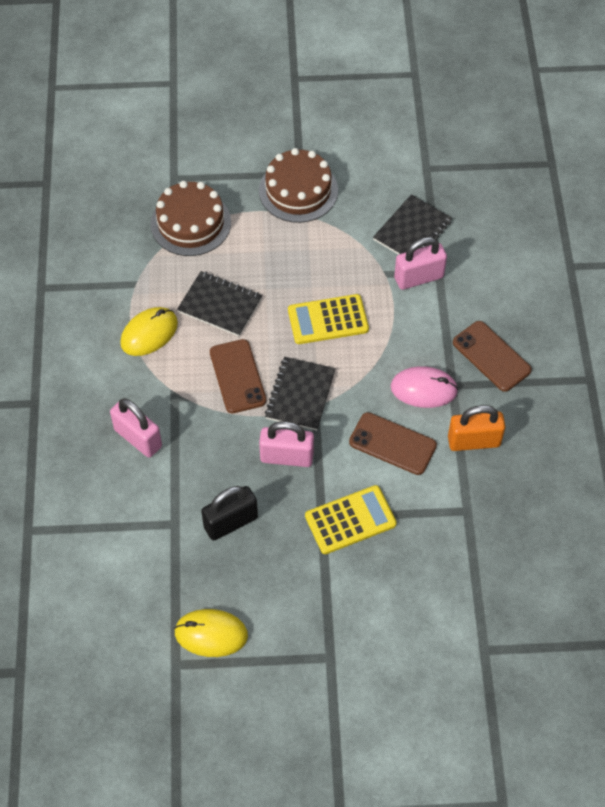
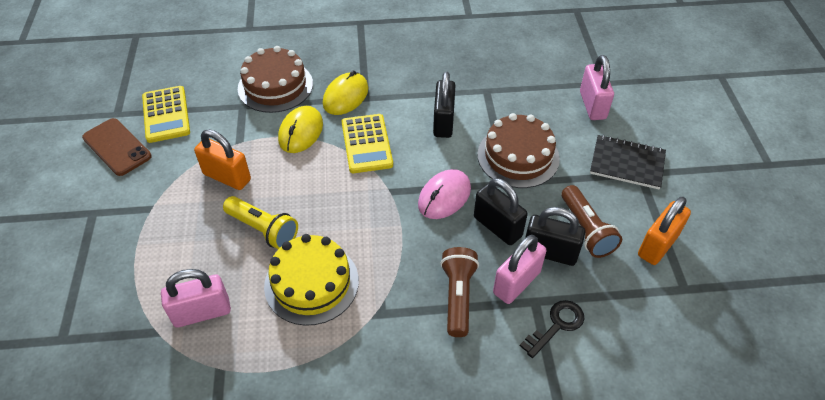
black key: 0 -> 1
black notebook: 3 -> 1
black padlock: 1 -> 3
brown flashlight: 0 -> 2
brown phone: 3 -> 1
orange padlock: 1 -> 2
yellow cake: 0 -> 1
yellow flashlight: 0 -> 1

